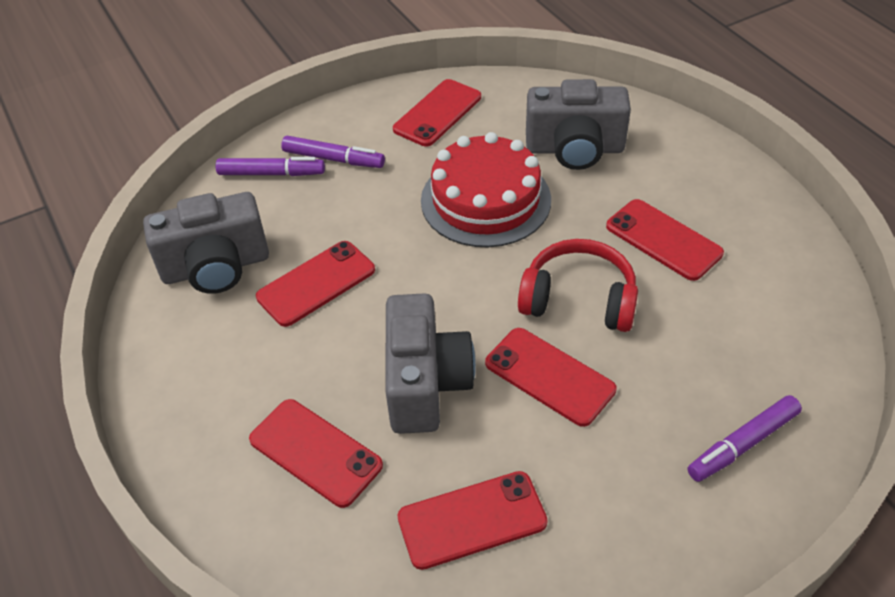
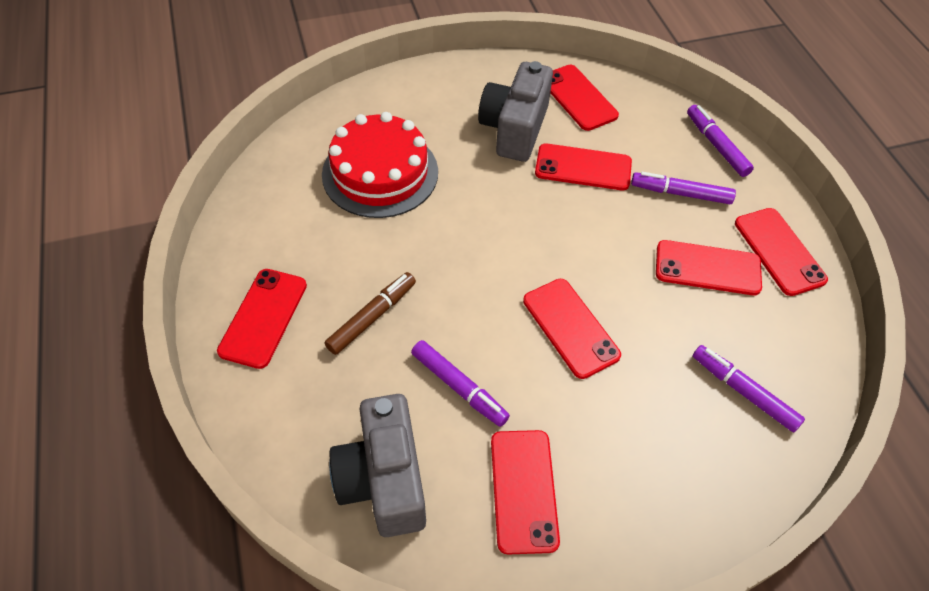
brown marker: 0 -> 1
grey camera: 3 -> 2
purple marker: 3 -> 4
red headphones: 1 -> 0
red phone: 6 -> 7

